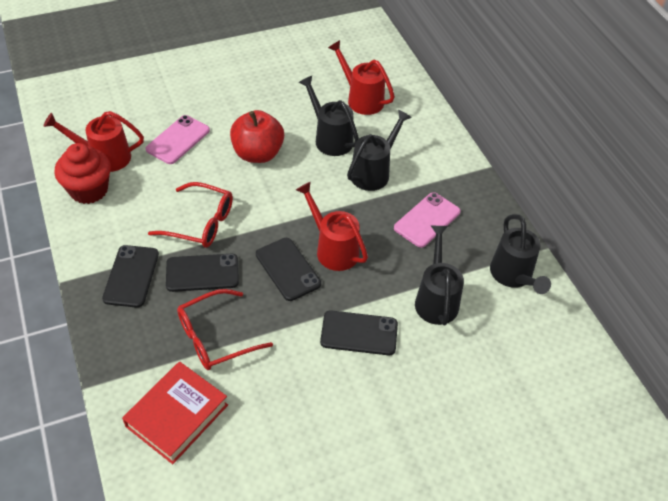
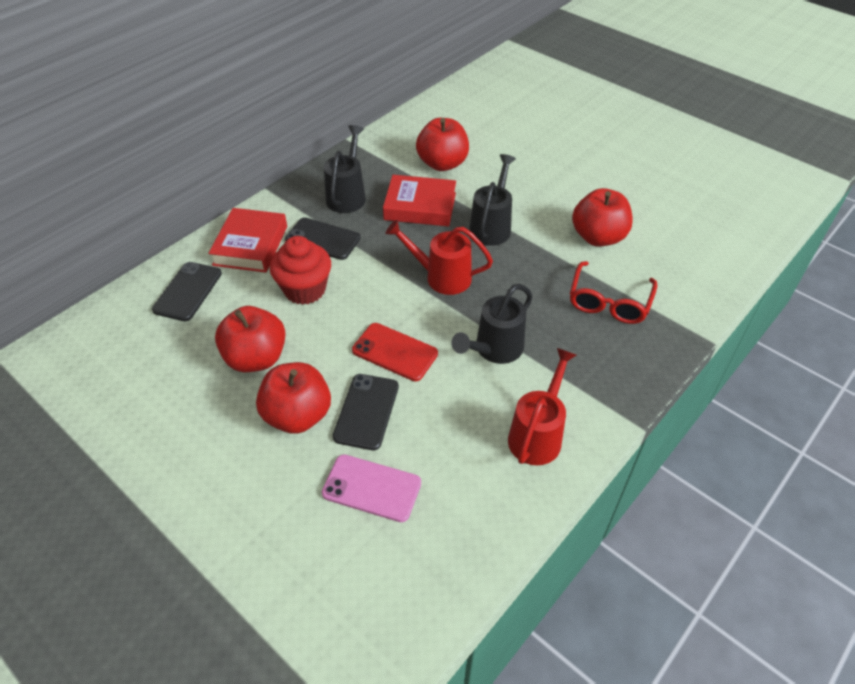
black phone: 4 -> 3
black watering can: 4 -> 3
pink phone: 2 -> 1
red apple: 1 -> 4
red book: 1 -> 2
red glasses: 2 -> 1
red phone: 0 -> 1
red watering can: 3 -> 2

